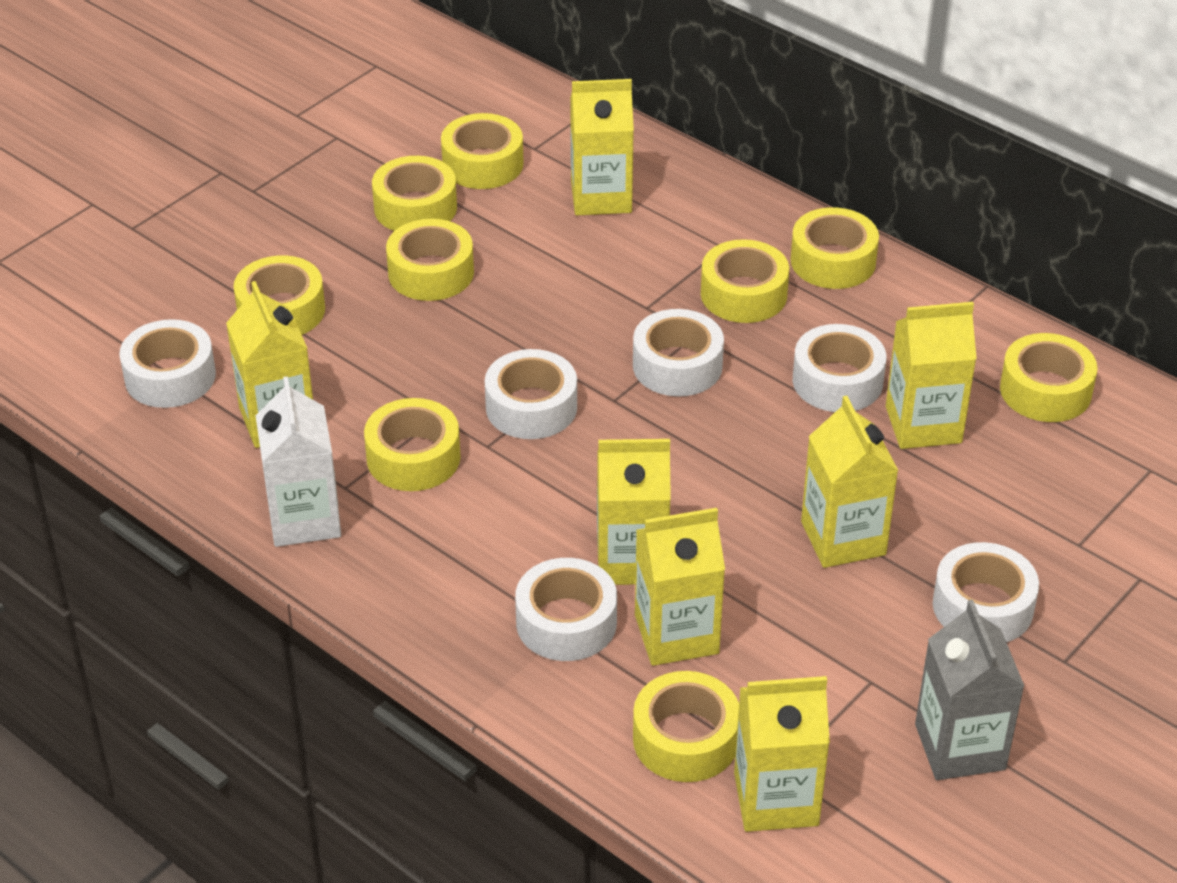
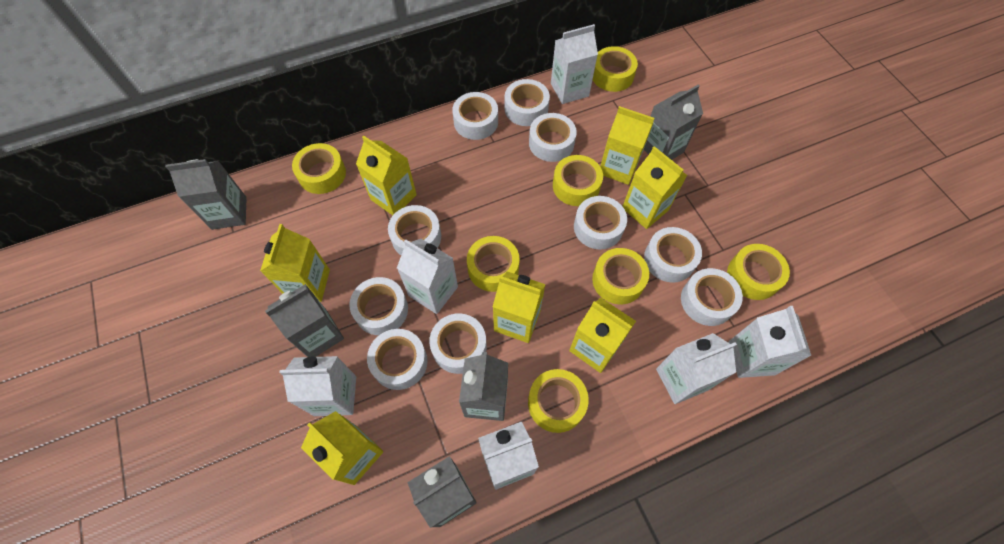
grey carton: 1 -> 5
white carton: 1 -> 6
white tape: 6 -> 10
yellow tape: 9 -> 7

